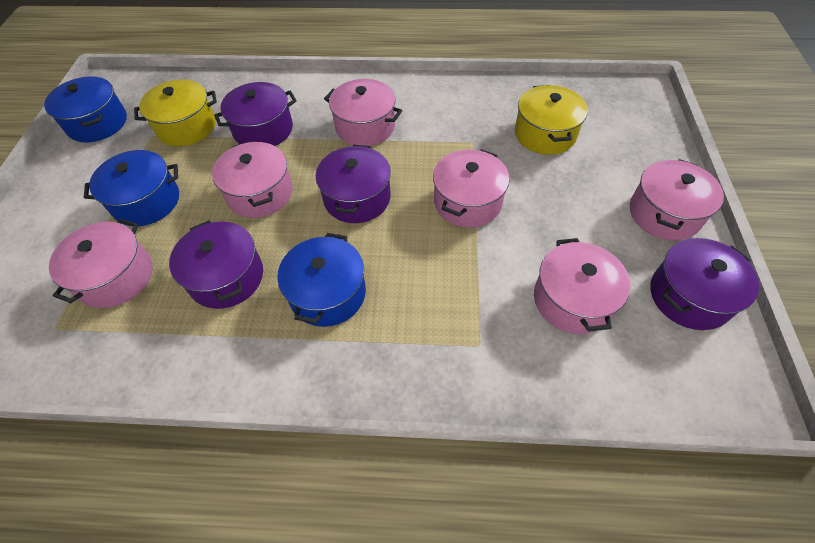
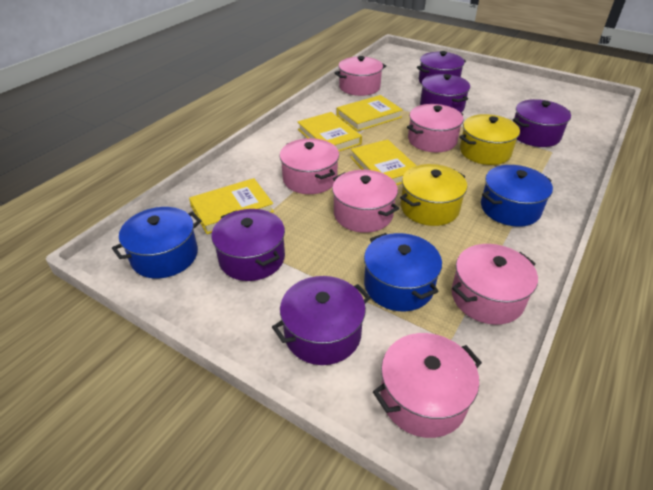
purple pot: 4 -> 5
yellow book: 0 -> 4

